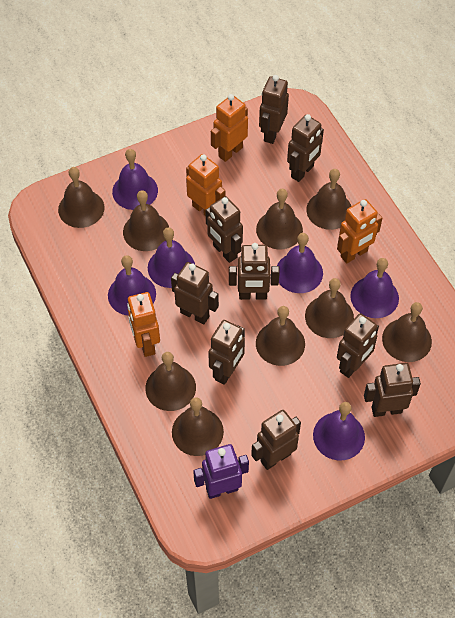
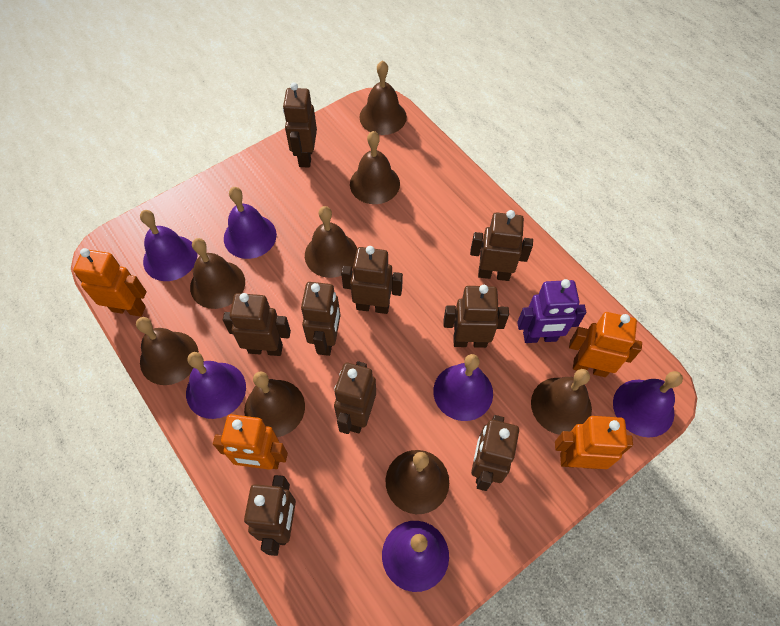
brown bell: 9 -> 8

